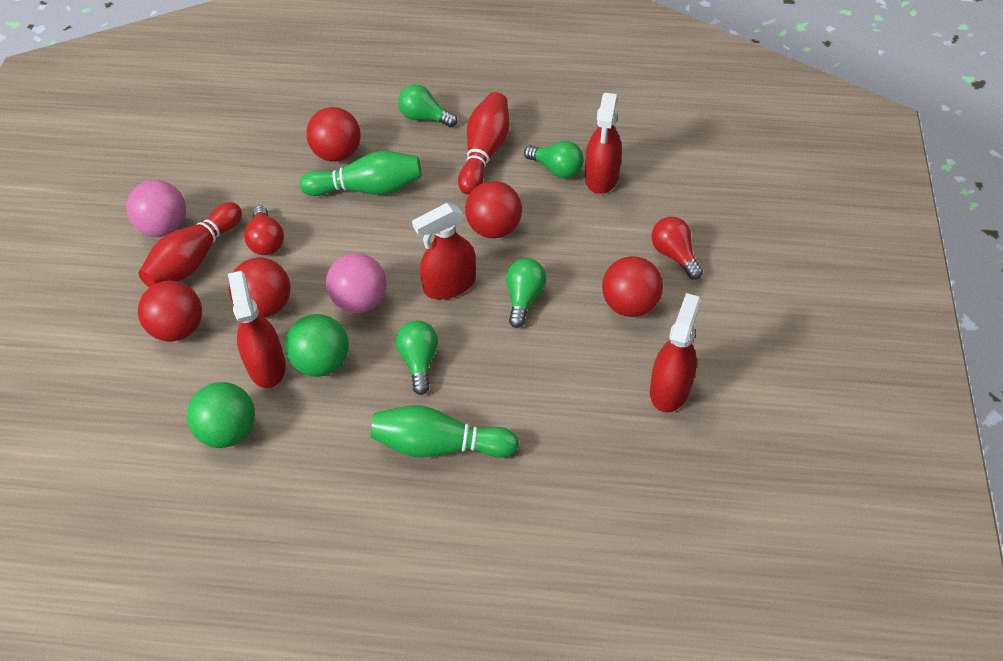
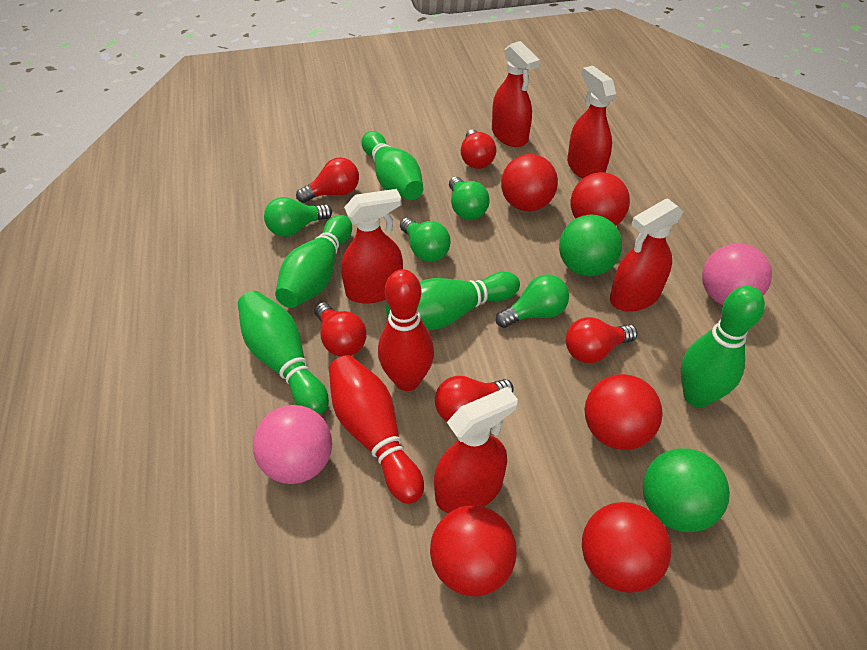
green bowling pin: 2 -> 5
red light bulb: 2 -> 5
red spray bottle: 4 -> 5

